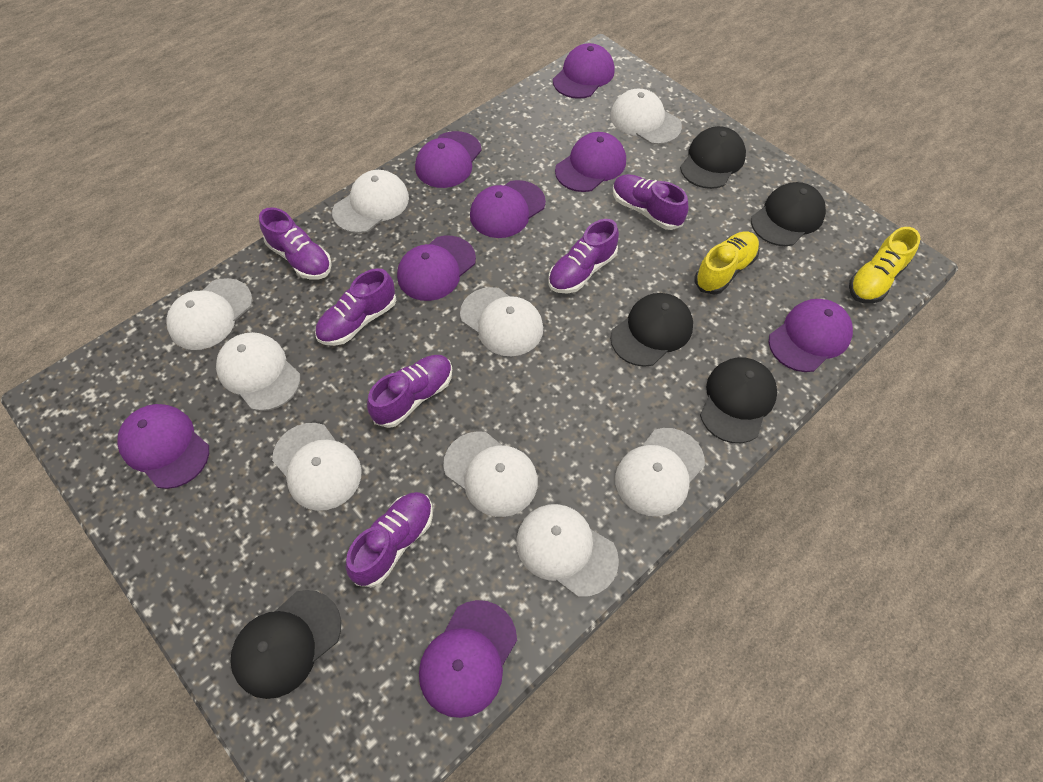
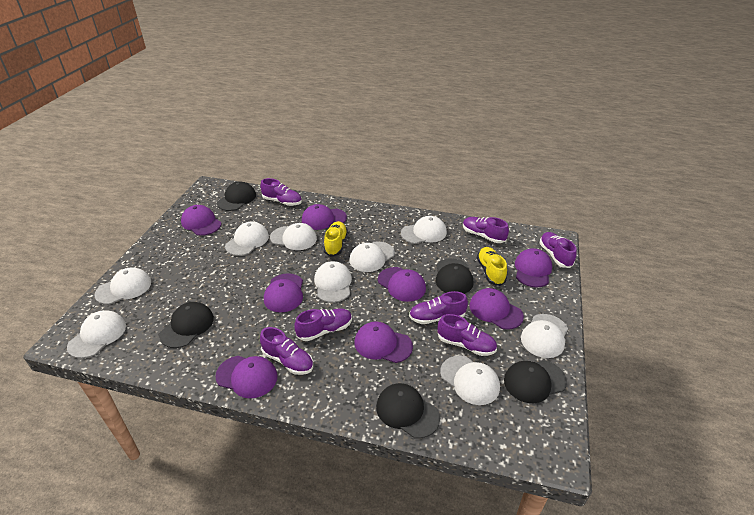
purple shoe: 6 -> 7

